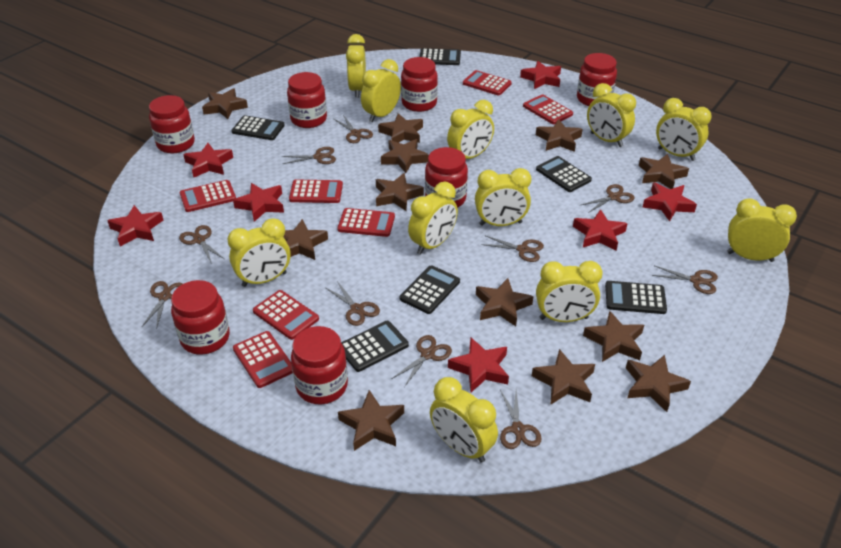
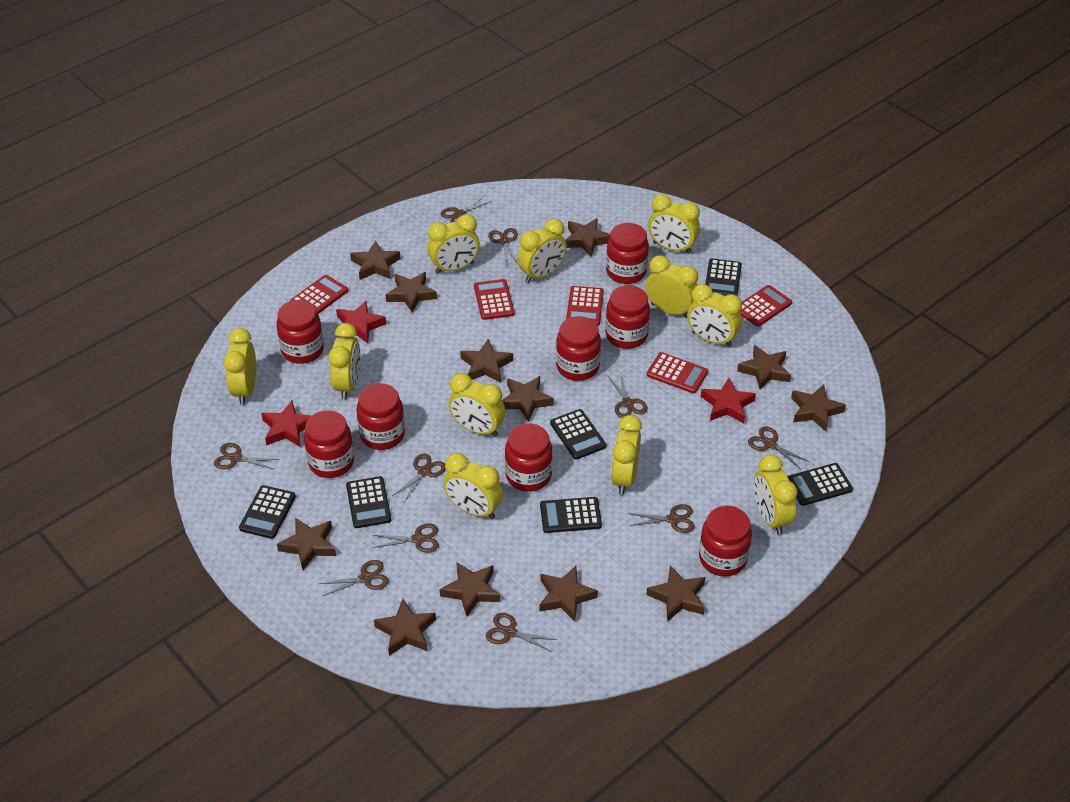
red calculator: 7 -> 5
red jar: 7 -> 8
red star: 7 -> 3

